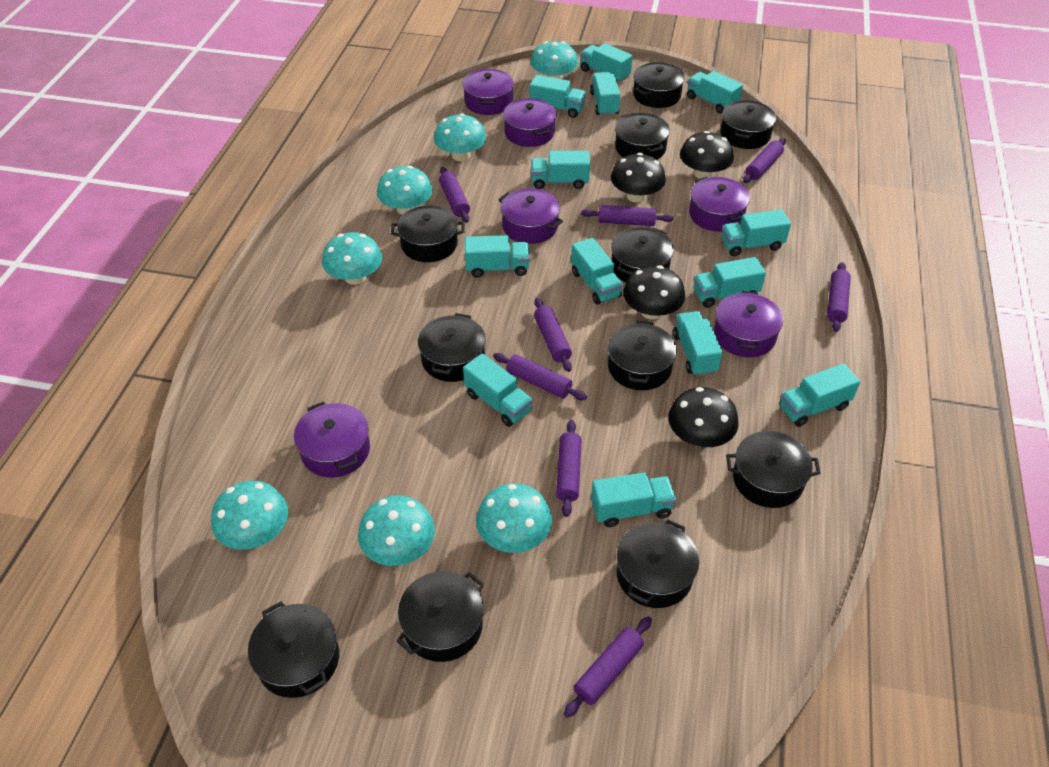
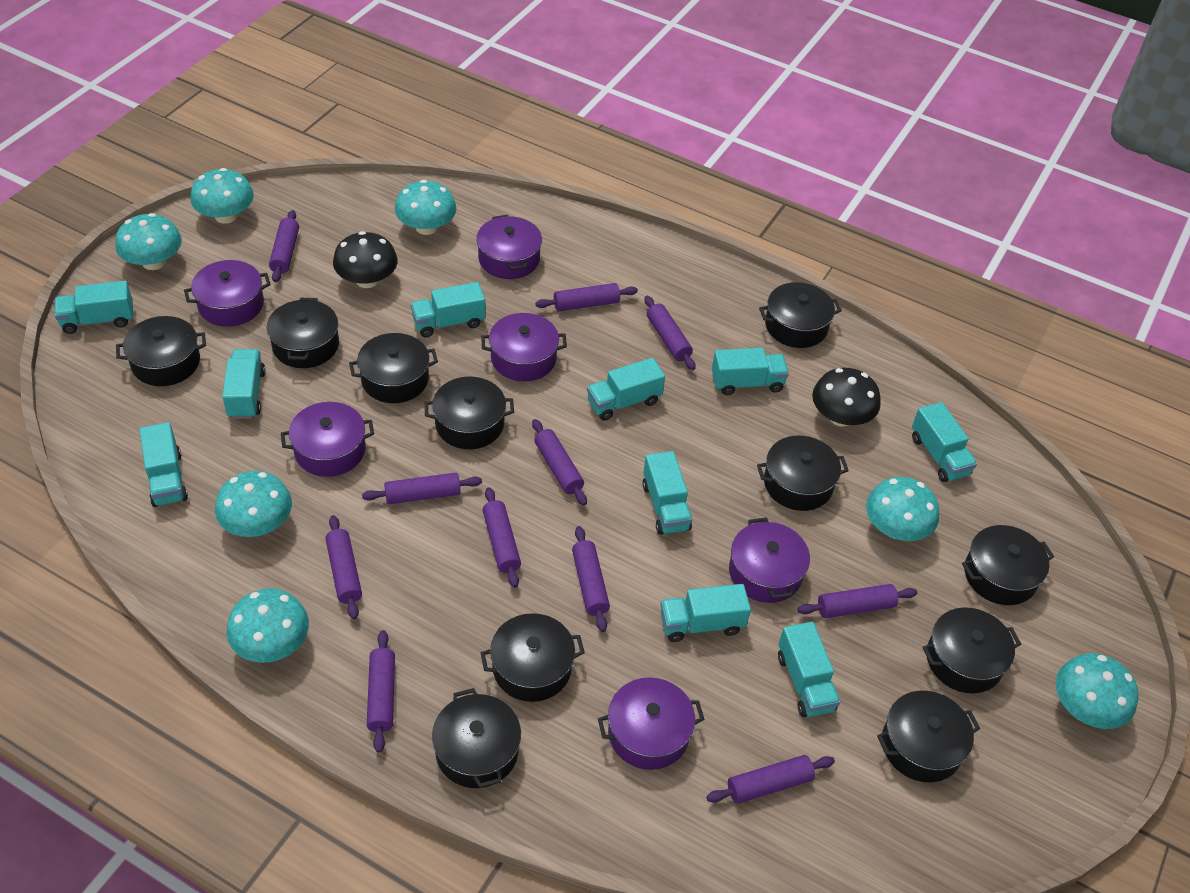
black mushroom: 4 -> 2
purple rolling pin: 8 -> 11
turquoise truck: 13 -> 10

